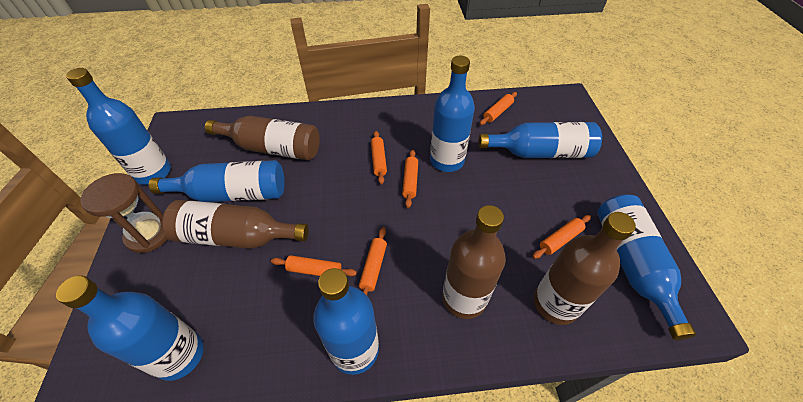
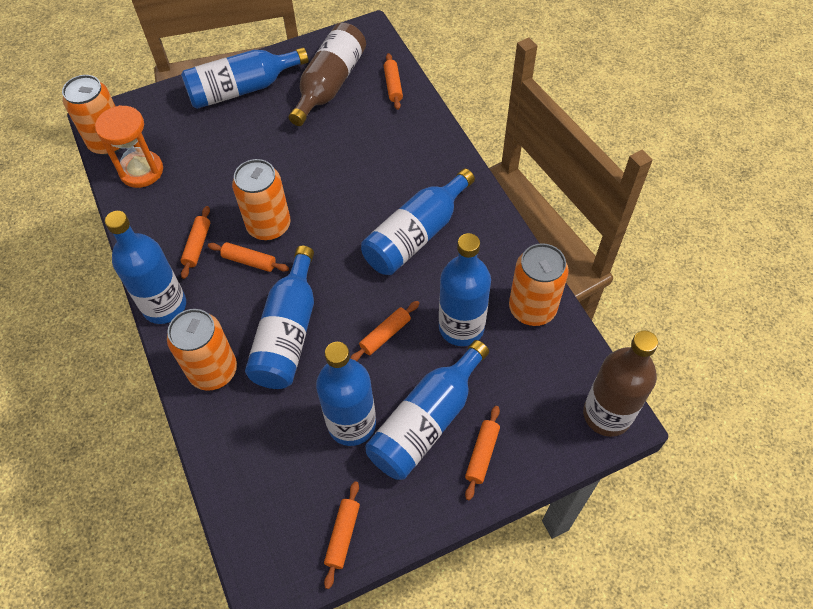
brown bottle: 4 -> 2
brown hourglass: 1 -> 0
orange can: 0 -> 4
orange hourglass: 0 -> 1

